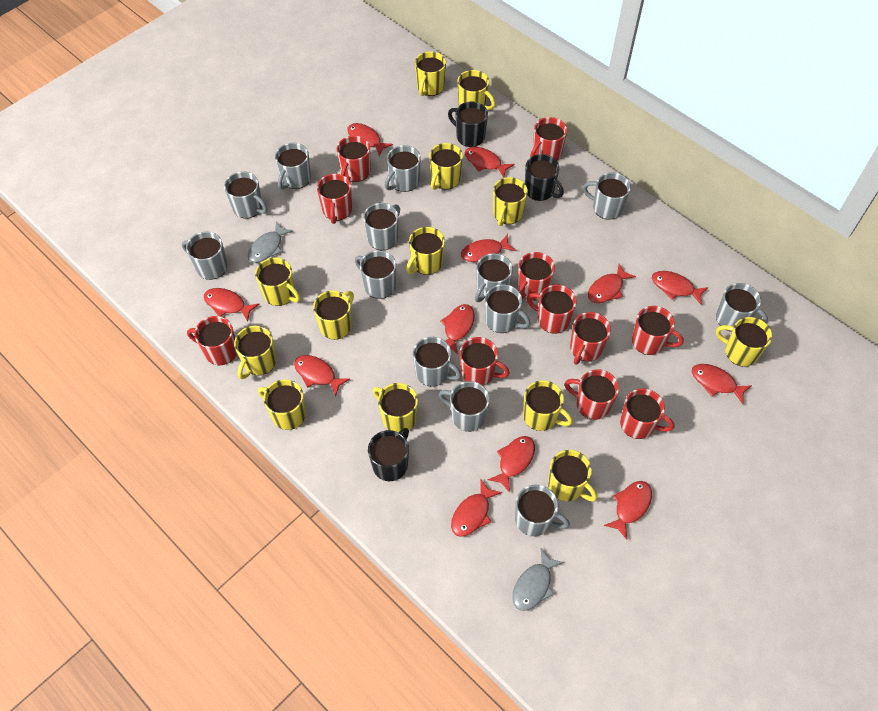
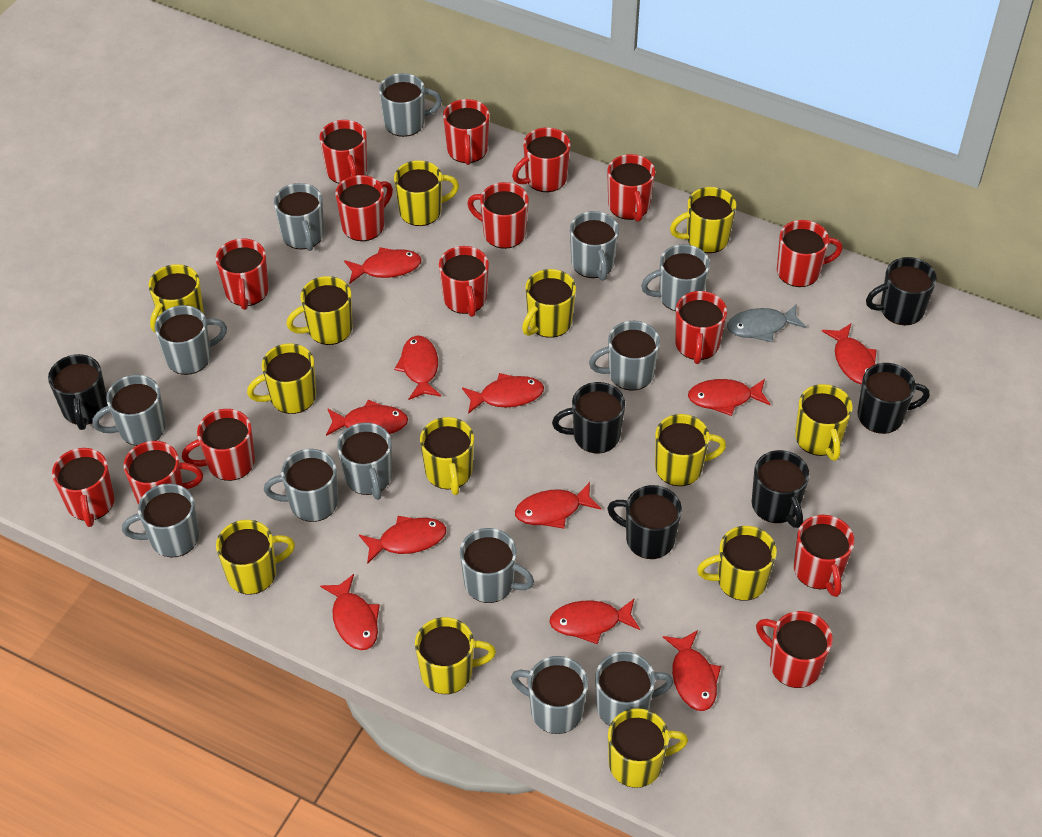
black mug: 3 -> 6
grey fish: 2 -> 1
red fish: 12 -> 11
red mug: 11 -> 15

